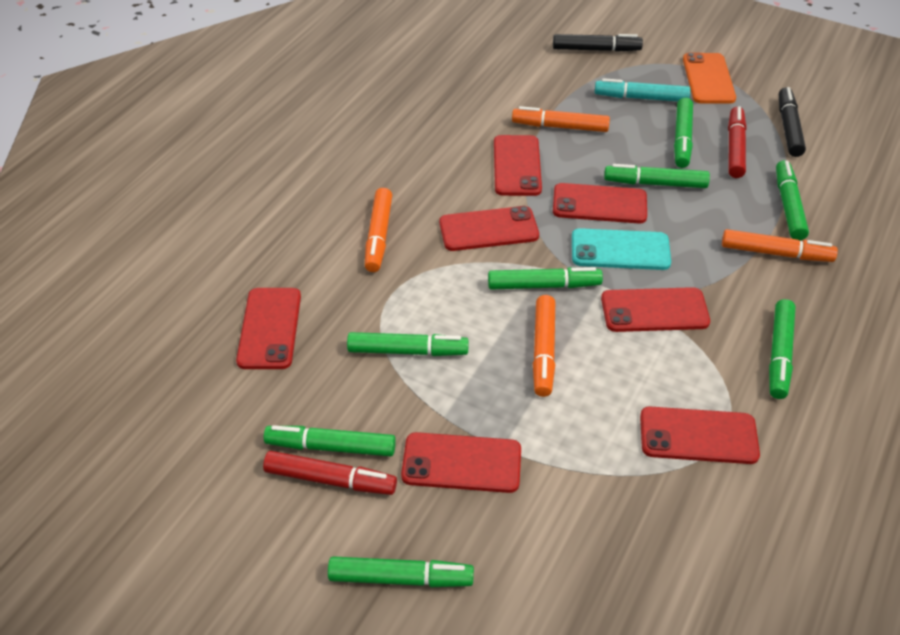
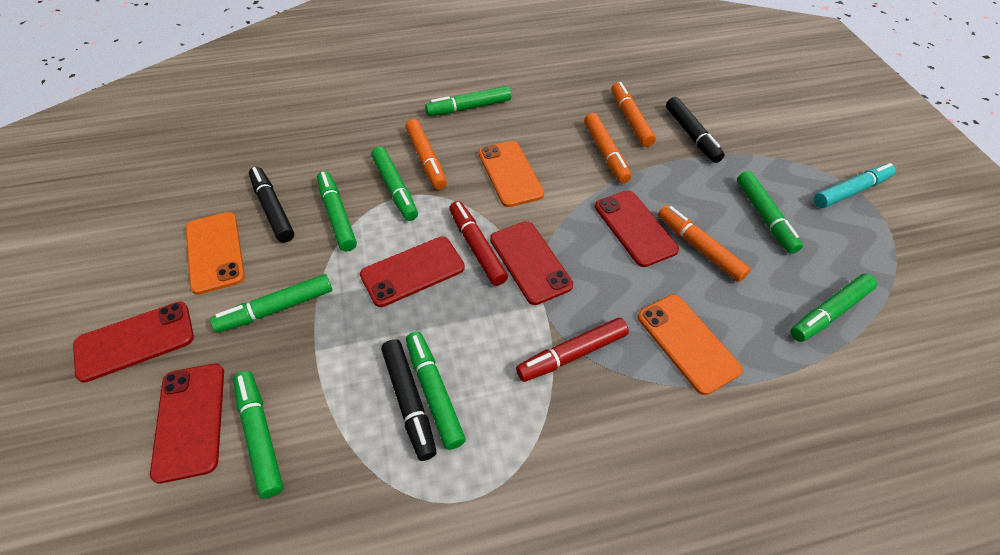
black marker: 2 -> 3
orange phone: 1 -> 3
red phone: 7 -> 5
turquoise phone: 1 -> 0

